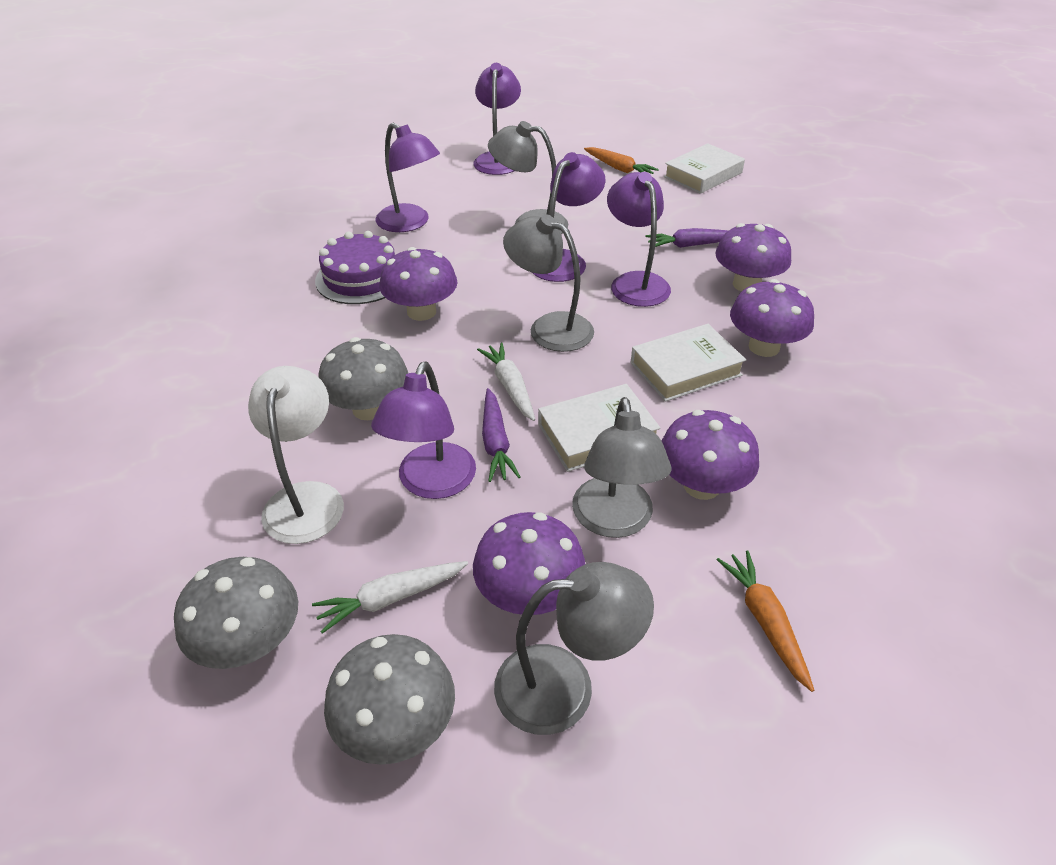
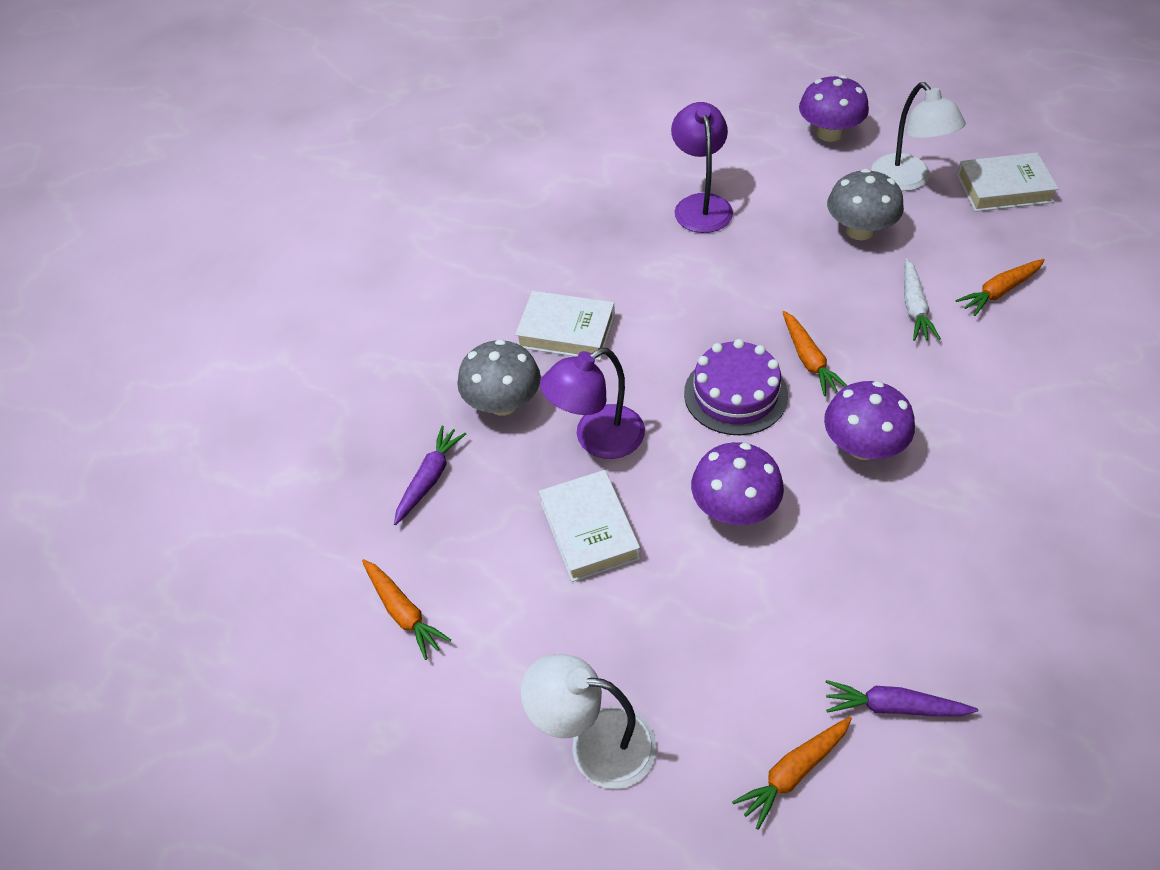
grey lamp: 4 -> 0
grey mushroom: 3 -> 2
orange carrot: 2 -> 4
purple lamp: 5 -> 2
purple mushroom: 5 -> 3
white carrot: 2 -> 1
white lamp: 1 -> 2

